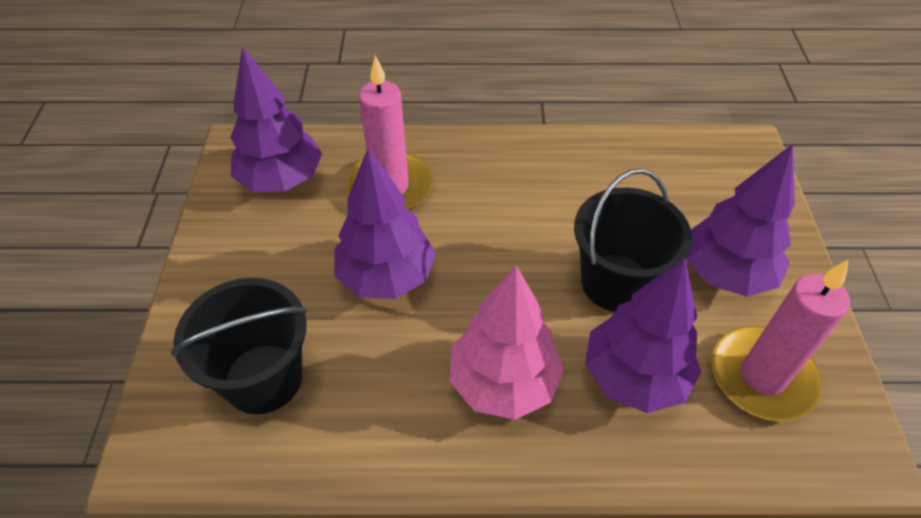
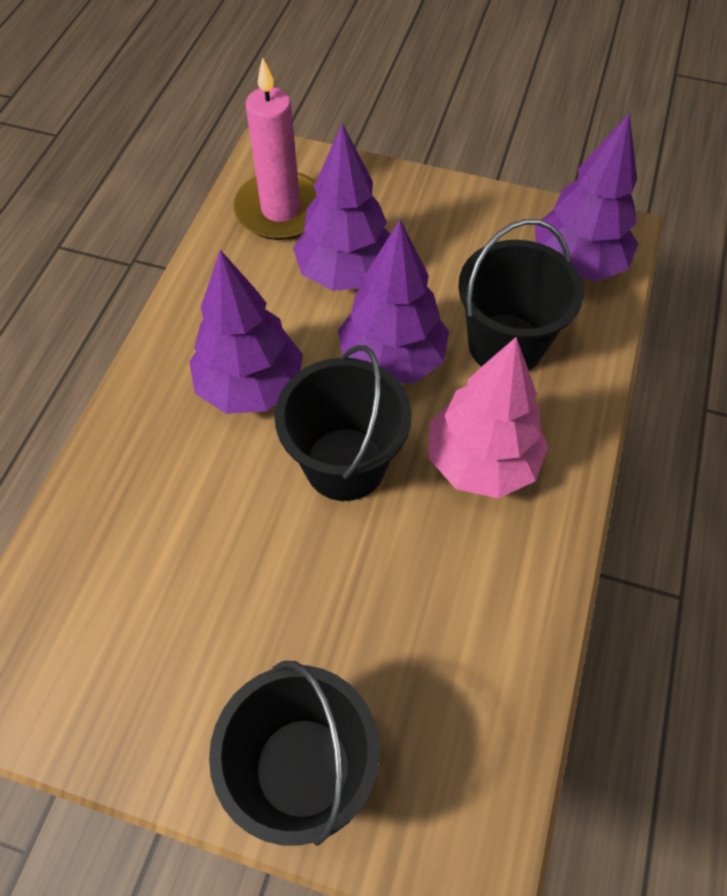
black bucket: 2 -> 3
pink candle: 2 -> 1

